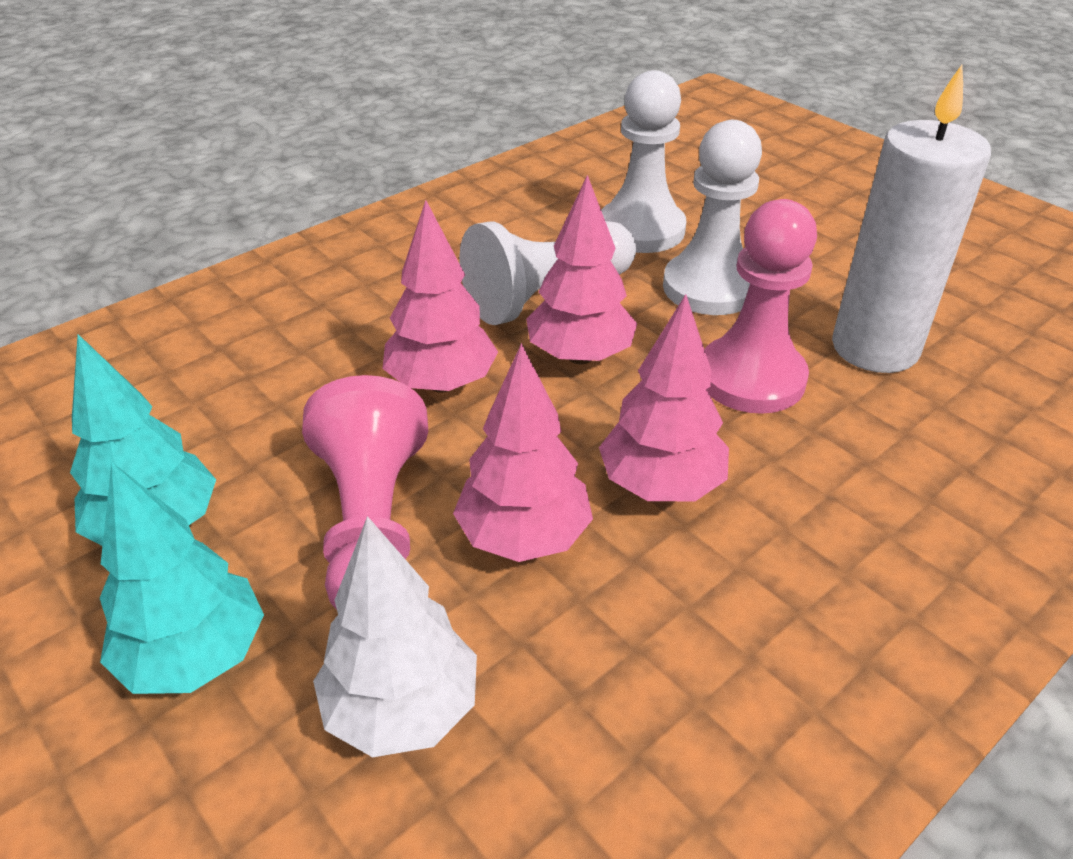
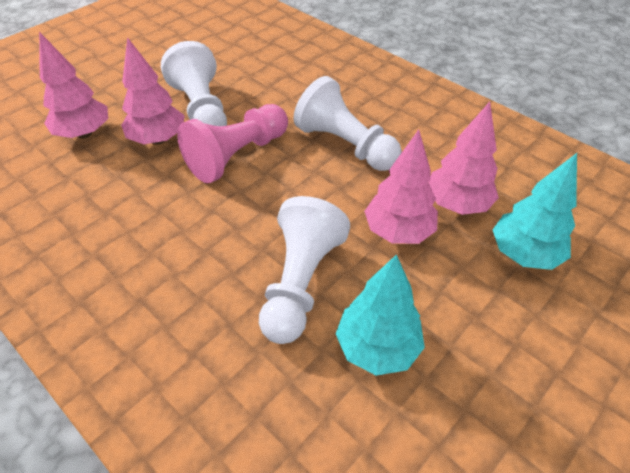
pink pawn: 2 -> 1
white candle: 1 -> 0
white tree: 1 -> 0

